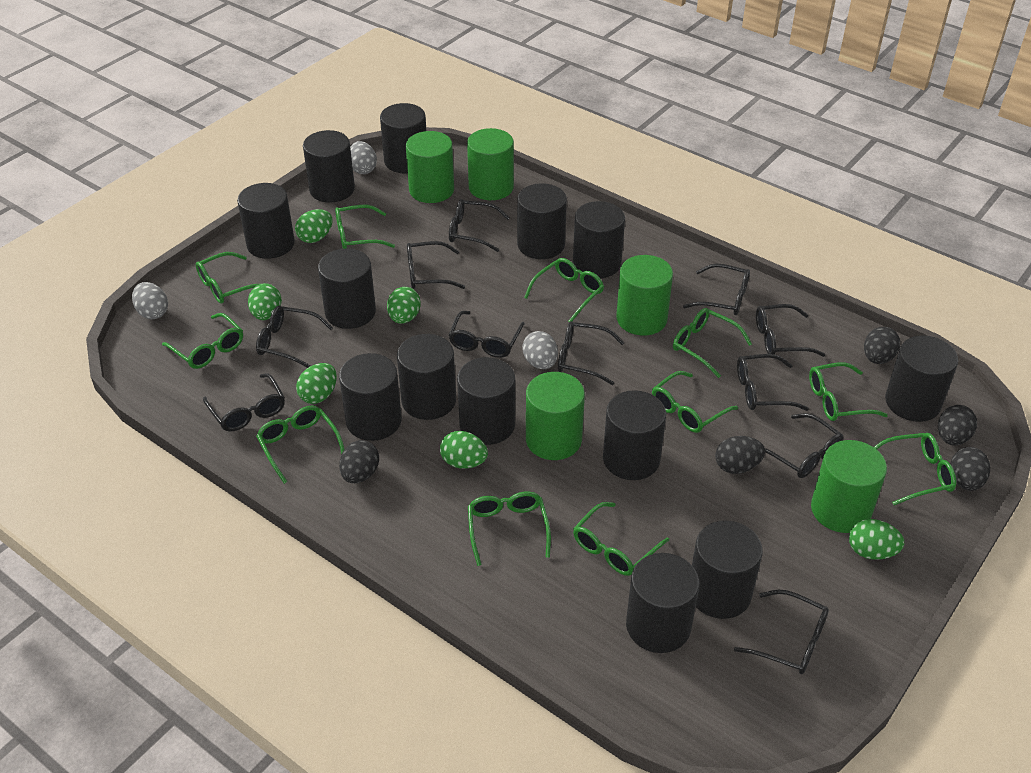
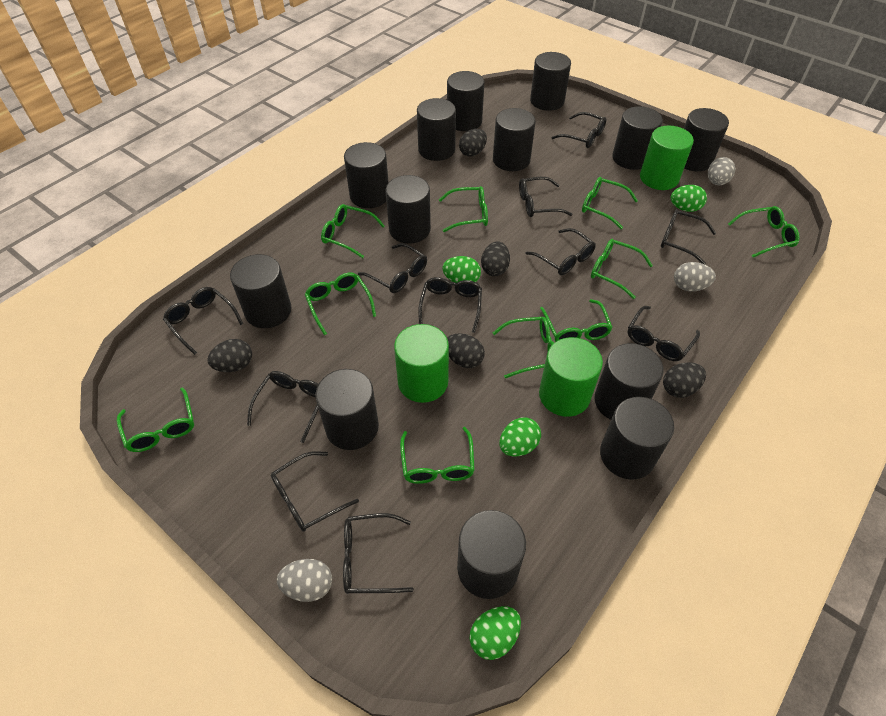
green cylinder: 5 -> 3
green egg: 6 -> 4
green glasses: 11 -> 10

